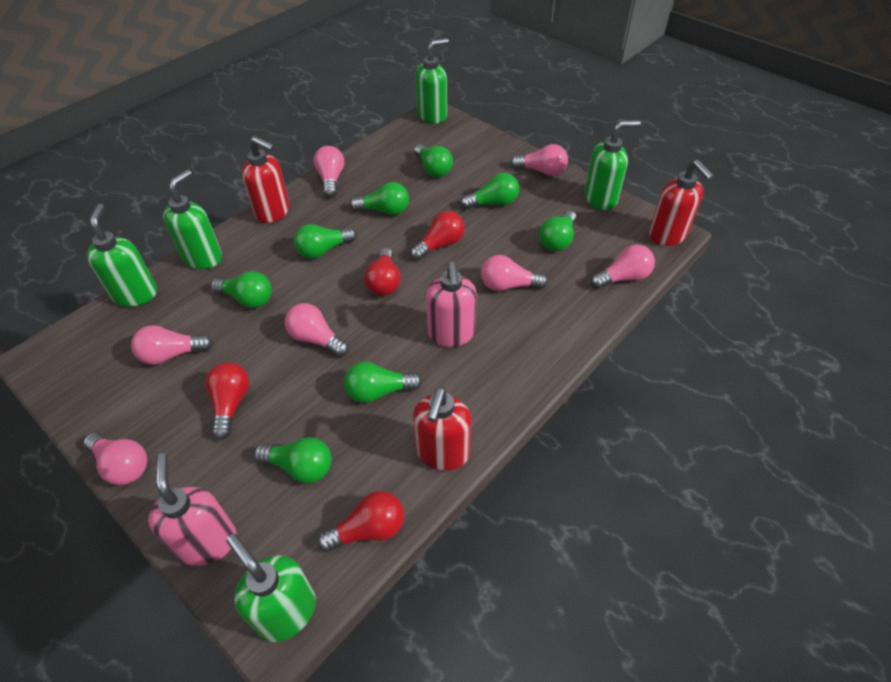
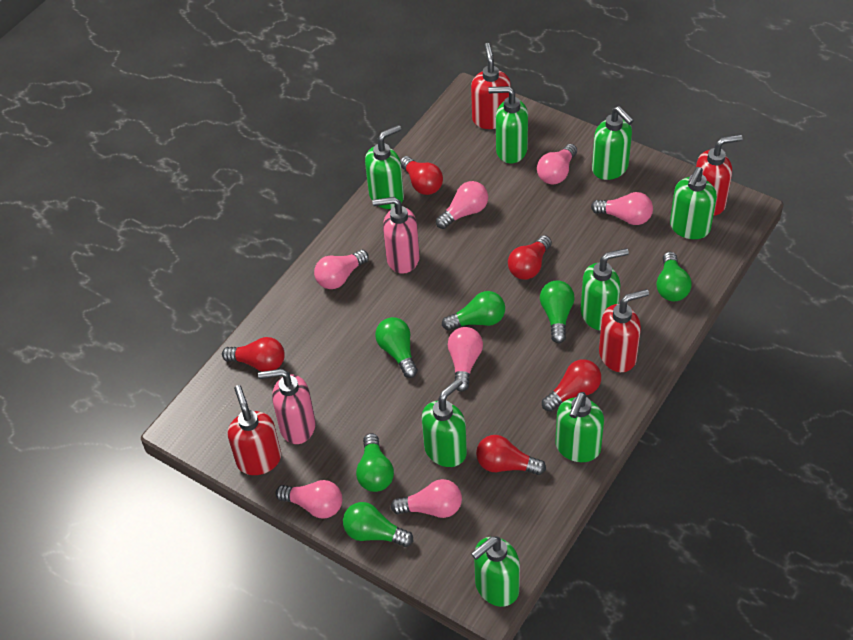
green light bulb: 8 -> 6
green soap dispenser: 5 -> 8
red light bulb: 4 -> 5
red soap dispenser: 3 -> 4

